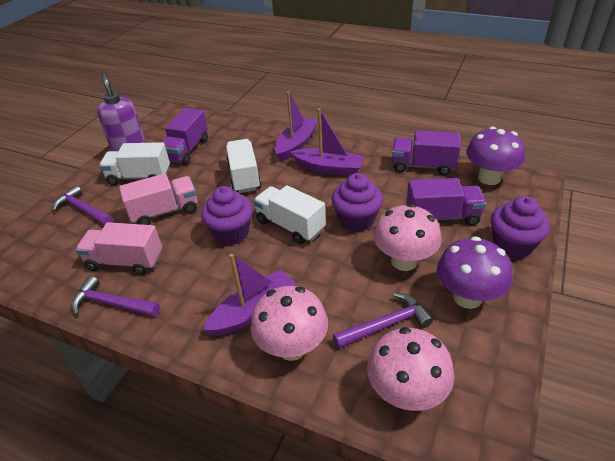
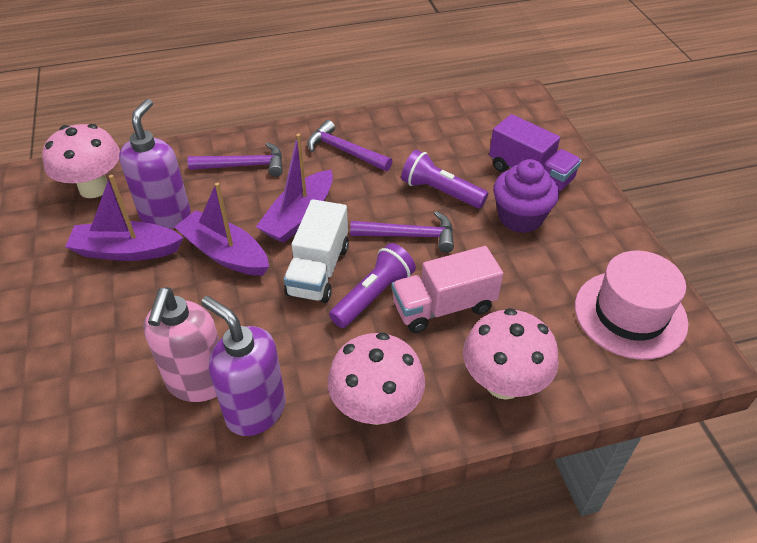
pink hat: 0 -> 1
pink soap dispenser: 0 -> 1
pink truck: 2 -> 1
purple cupcake: 3 -> 1
purple flashlight: 0 -> 2
purple mushroom: 2 -> 0
purple soap dispenser: 1 -> 2
purple truck: 3 -> 1
white truck: 3 -> 1

